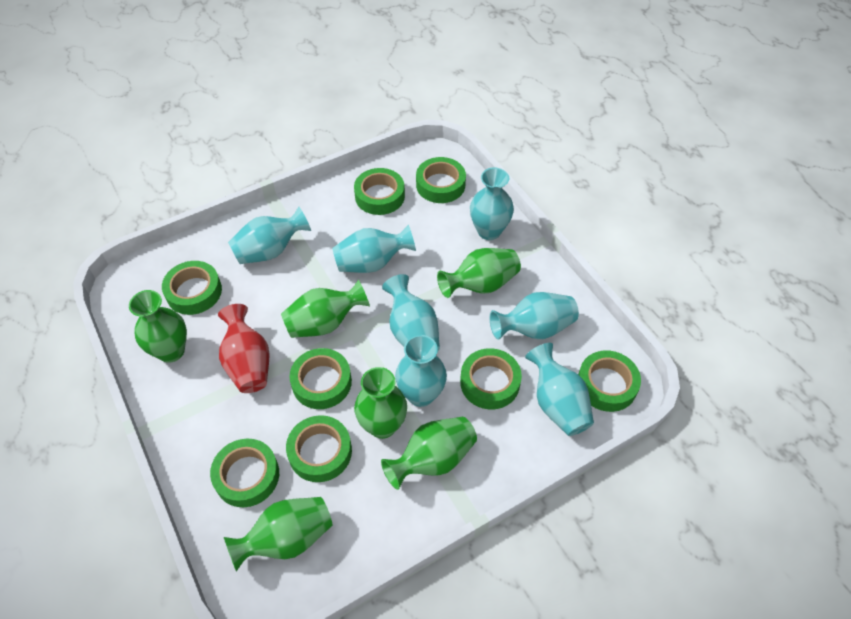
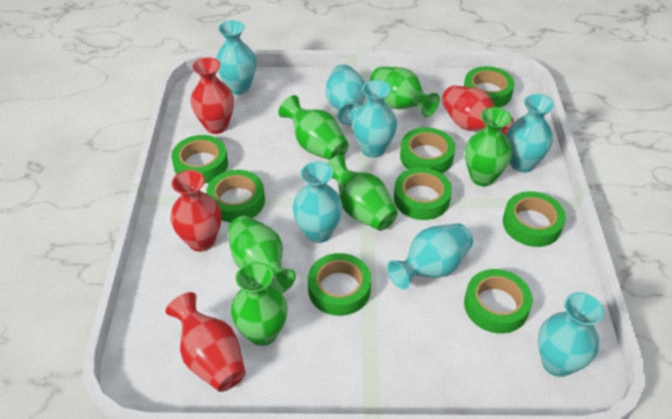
red vase: 1 -> 4

